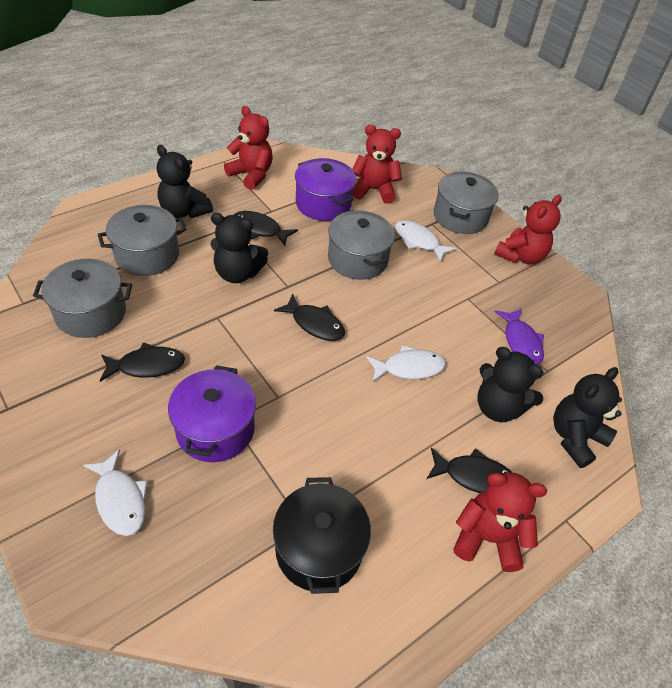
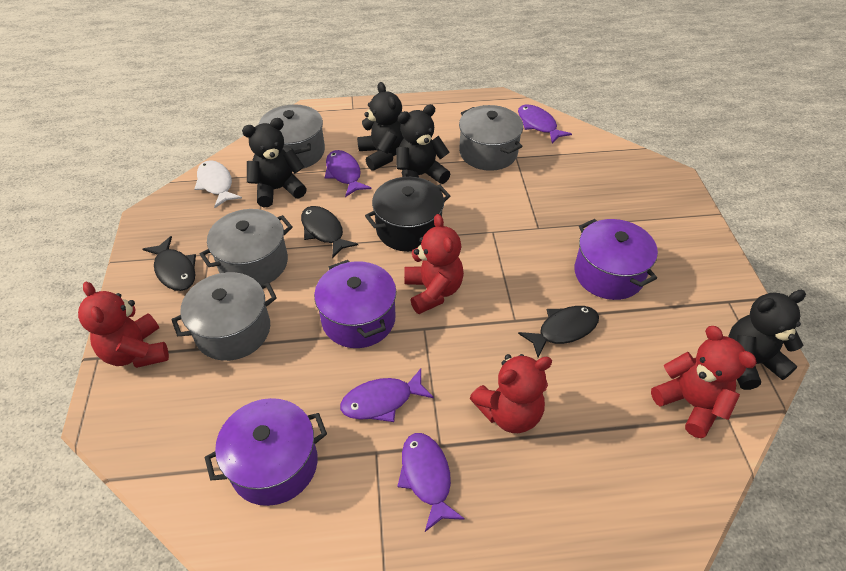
black fish: 4 -> 3
purple fish: 1 -> 4
purple pot: 2 -> 3
white fish: 3 -> 1

